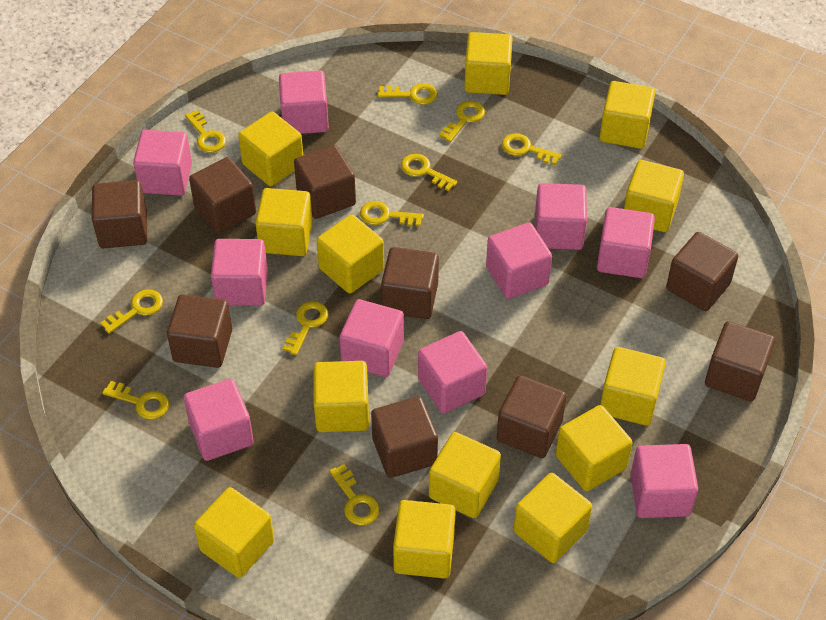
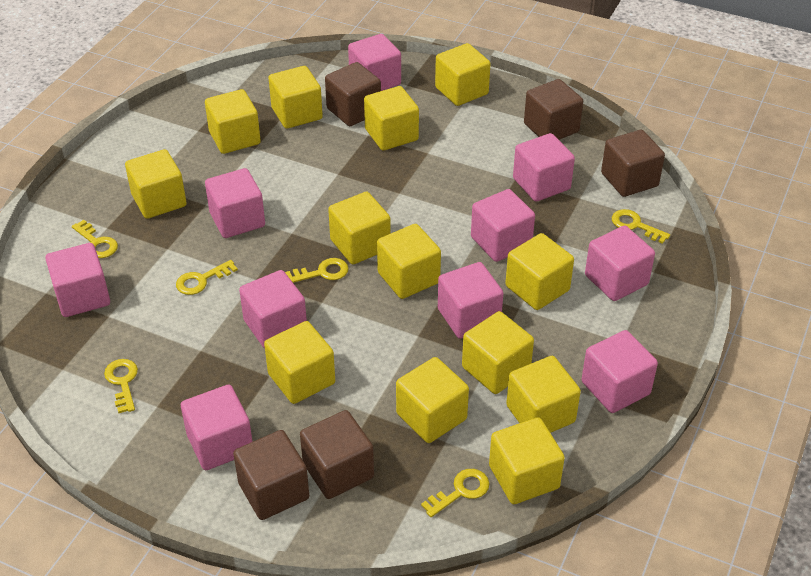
brown cube: 9 -> 5
yellow key: 10 -> 6

